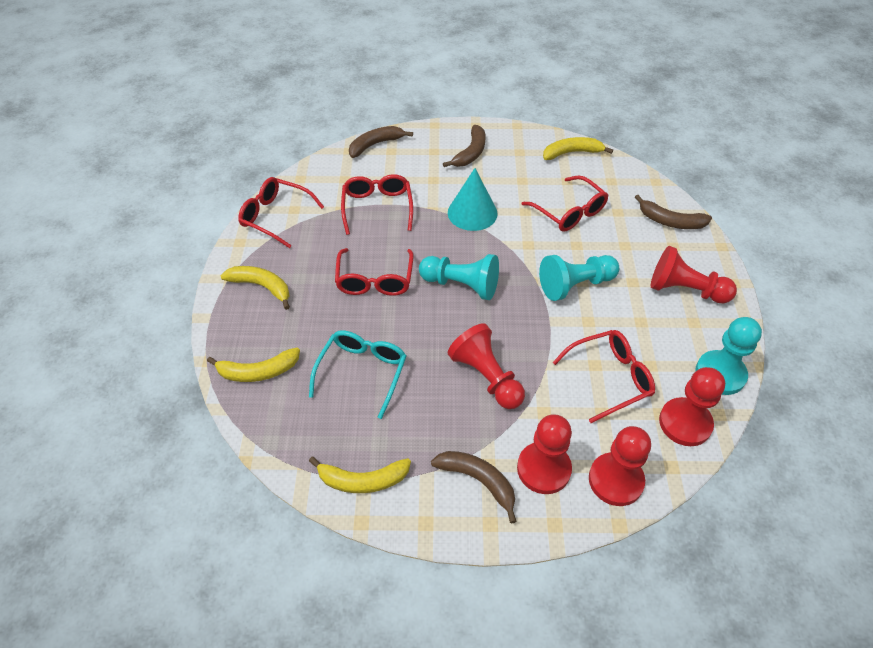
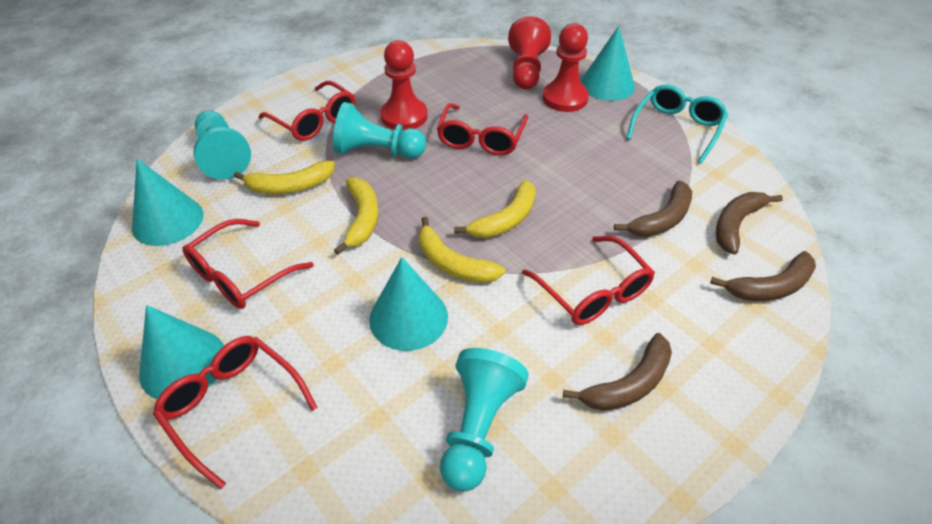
red pawn: 5 -> 3
turquoise cone: 1 -> 4

